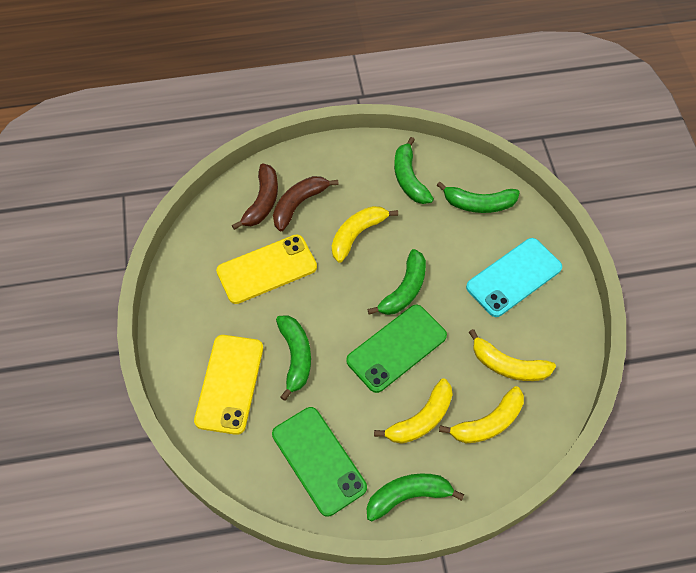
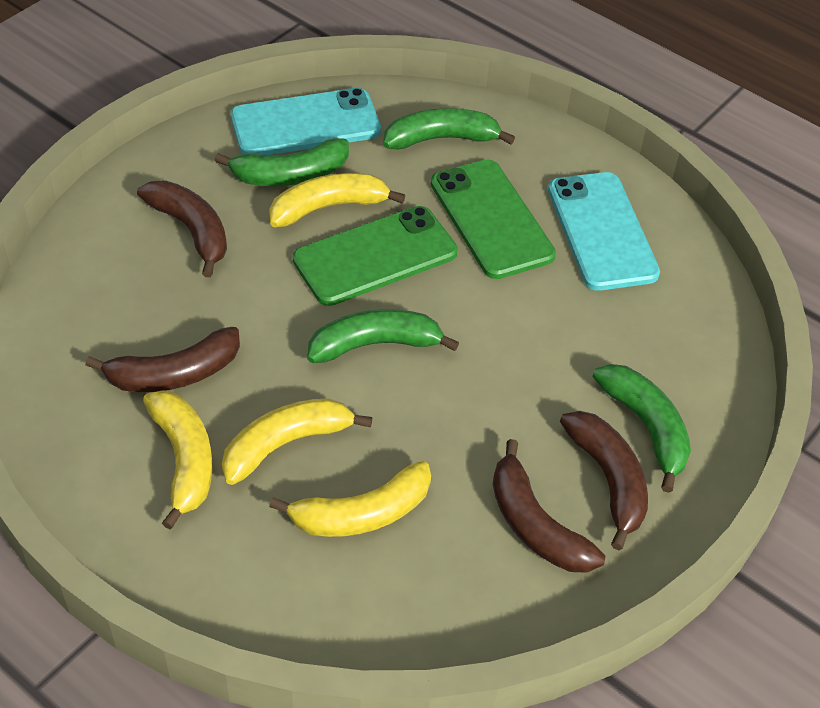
brown banana: 2 -> 4
green banana: 5 -> 4
turquoise phone: 1 -> 2
yellow phone: 2 -> 0

